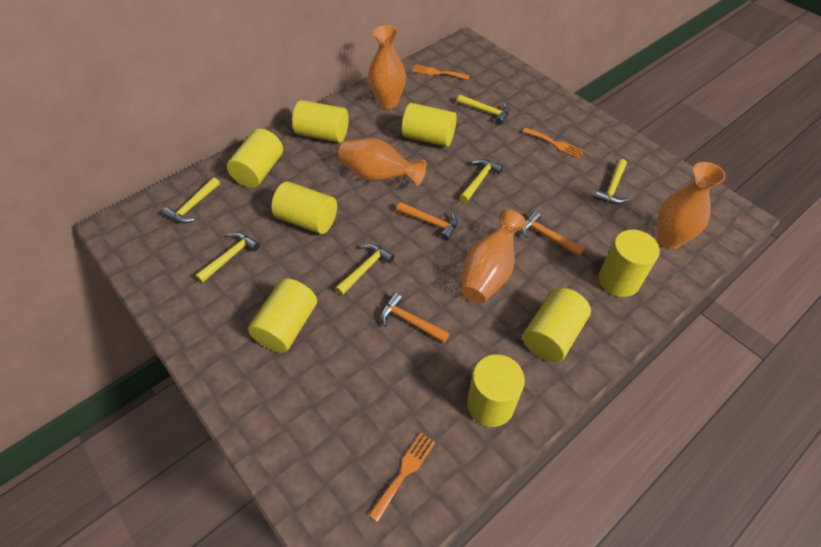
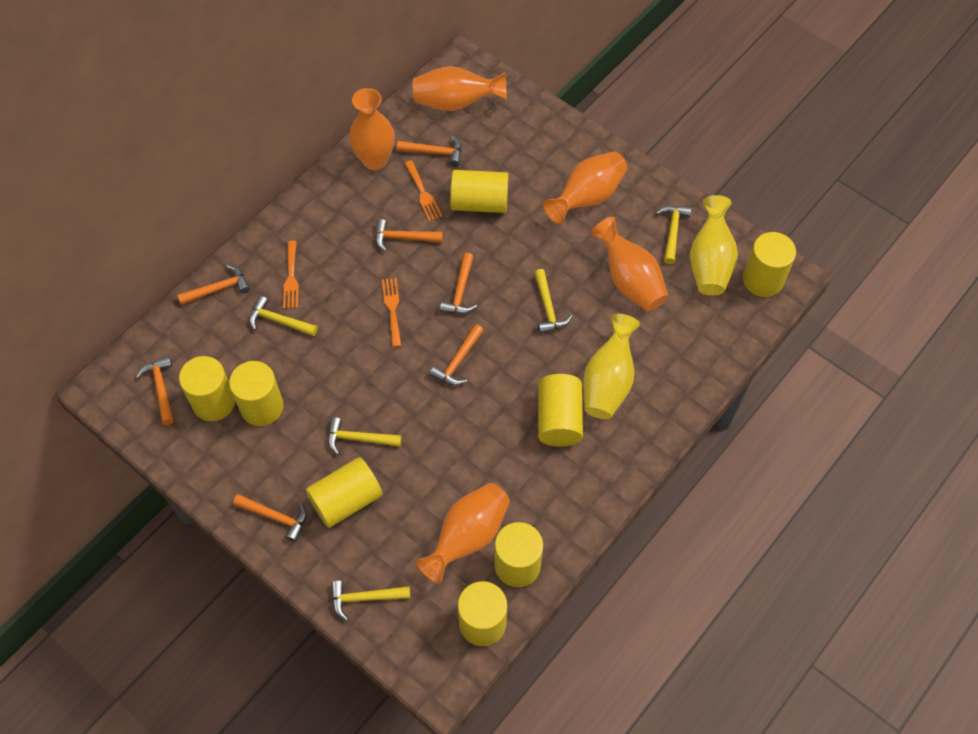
orange hammer: 3 -> 7
orange vase: 4 -> 5
yellow hammer: 6 -> 5
yellow vase: 0 -> 2

